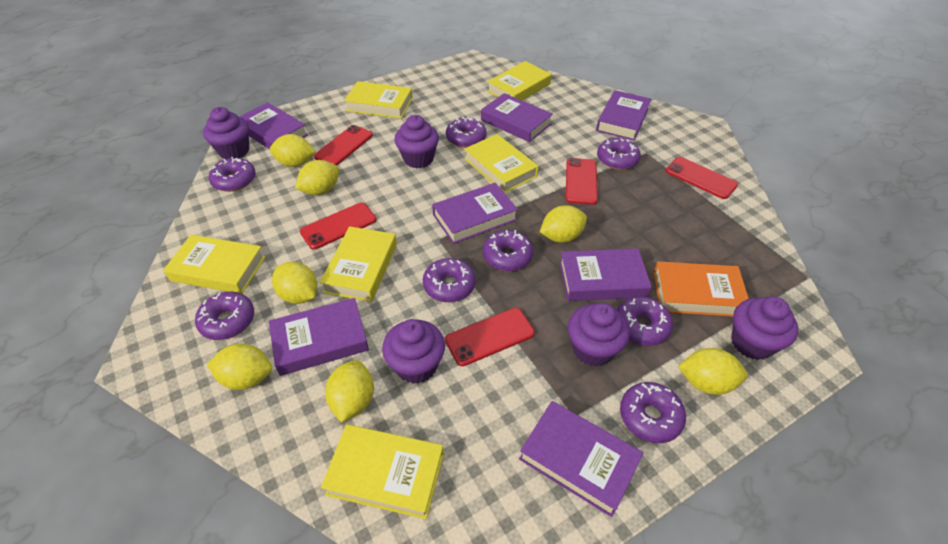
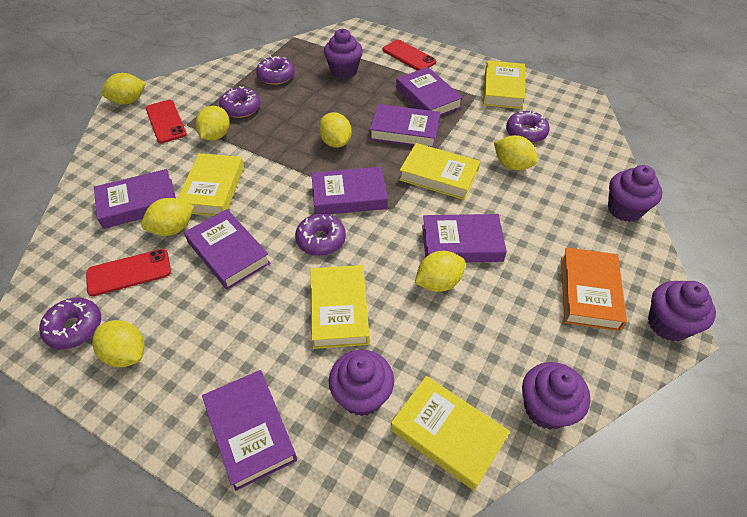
purple donut: 8 -> 5
red phone: 5 -> 3
yellow book: 6 -> 5

